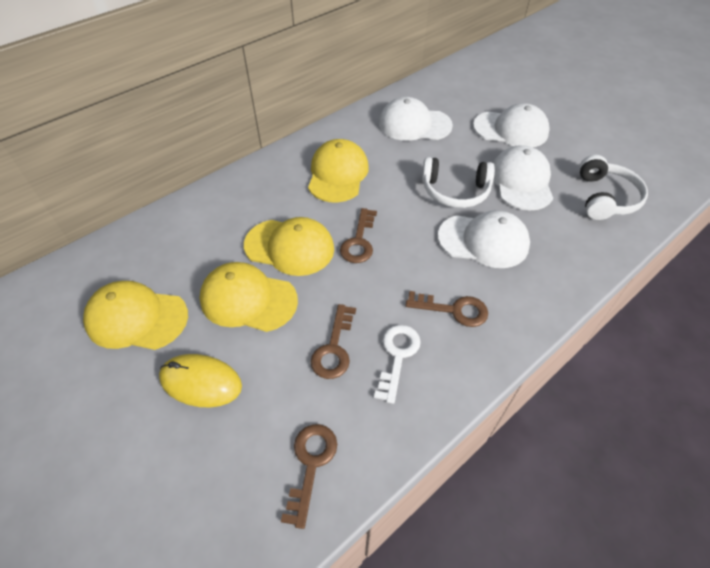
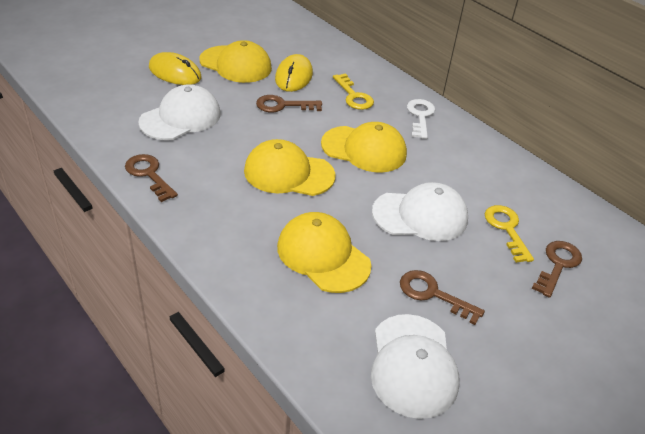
white cap: 4 -> 3
white headphones: 2 -> 0
yellow key: 0 -> 2
yellow mouse: 1 -> 2

